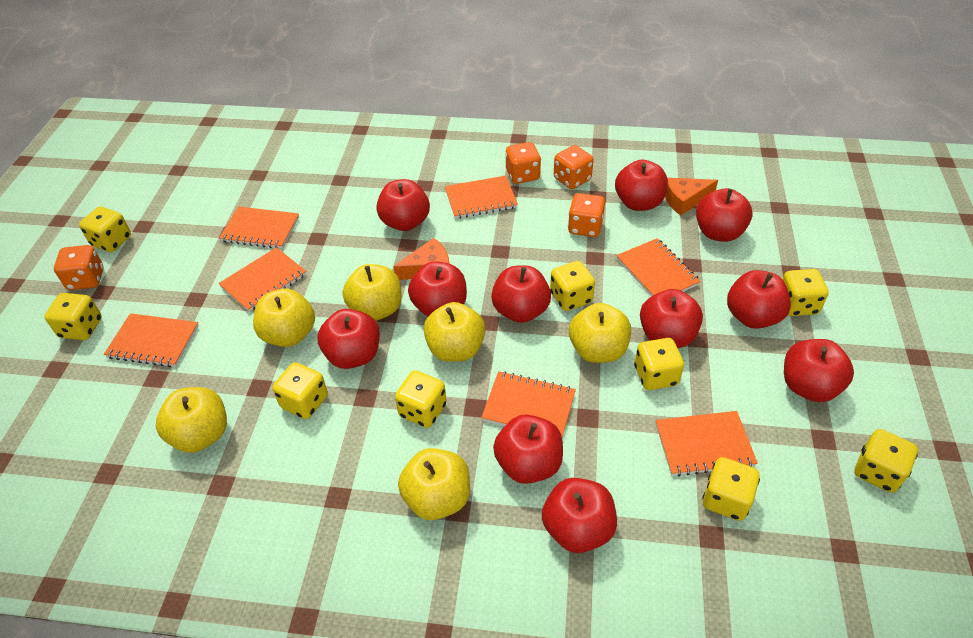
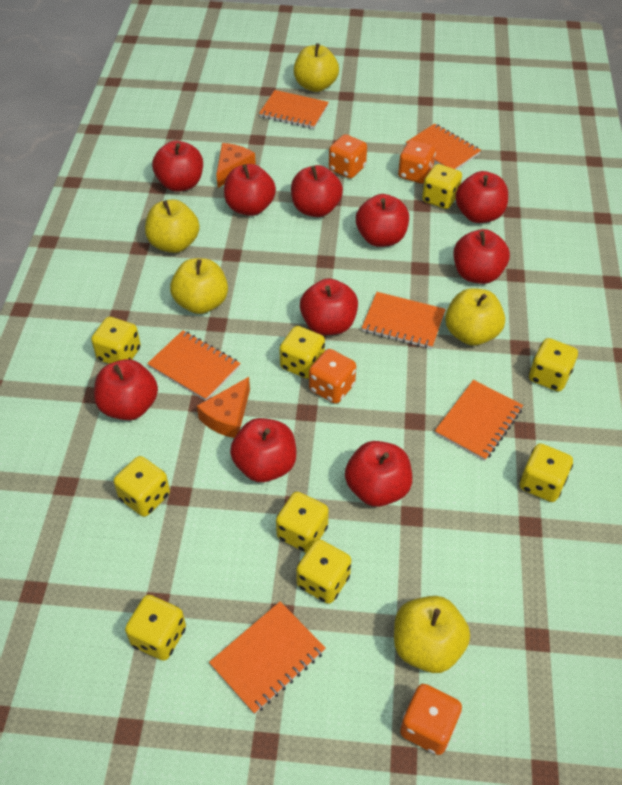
orange notebook: 7 -> 6
red apple: 11 -> 10
yellow apple: 6 -> 5

